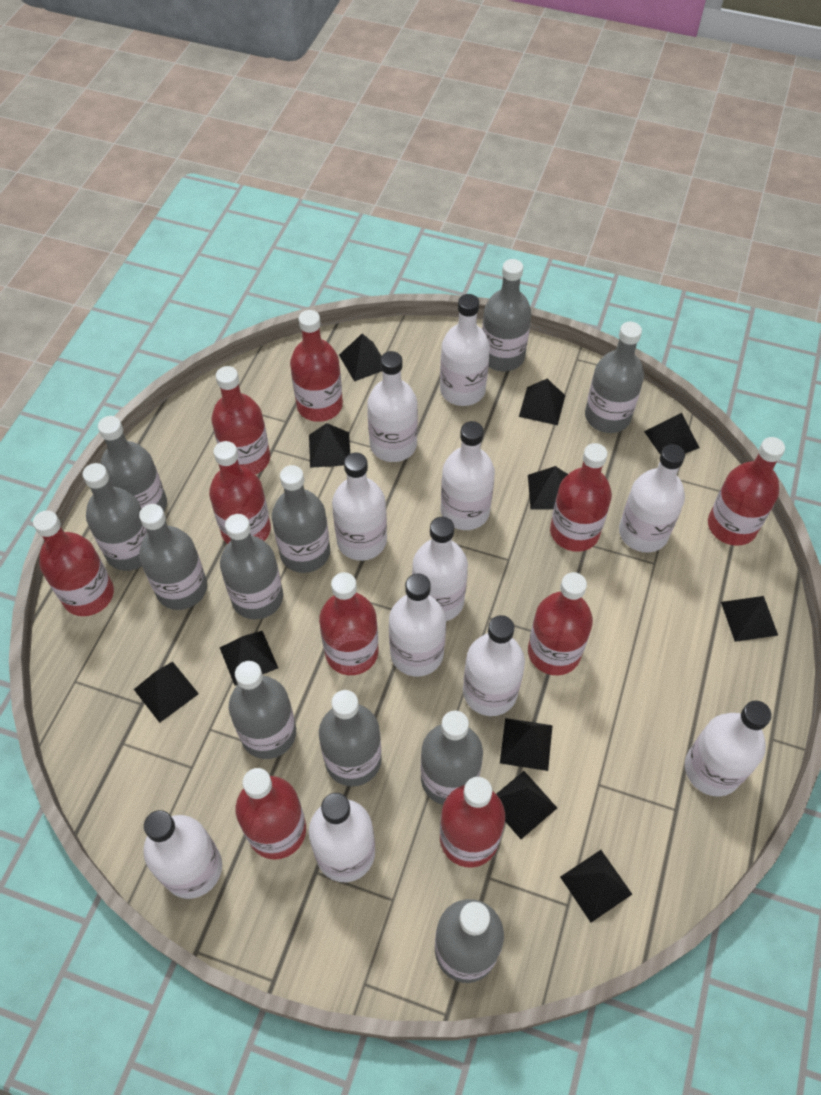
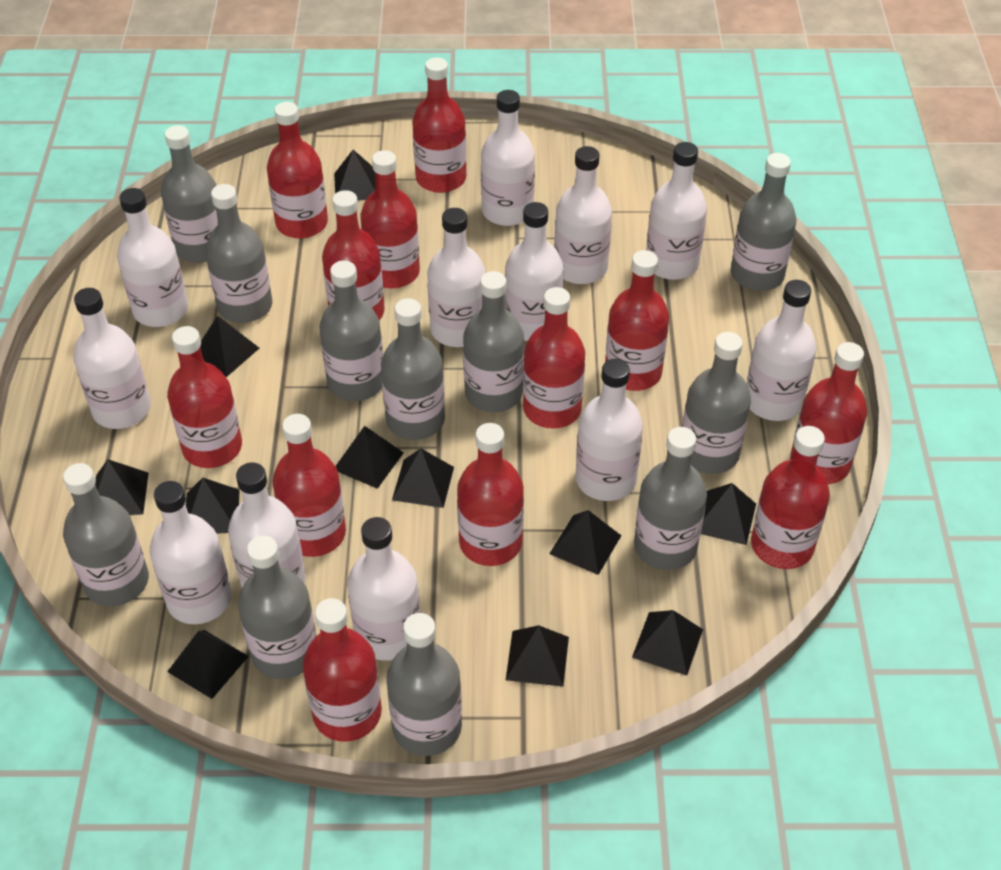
red bottle: 10 -> 12
white bottle: 11 -> 12

